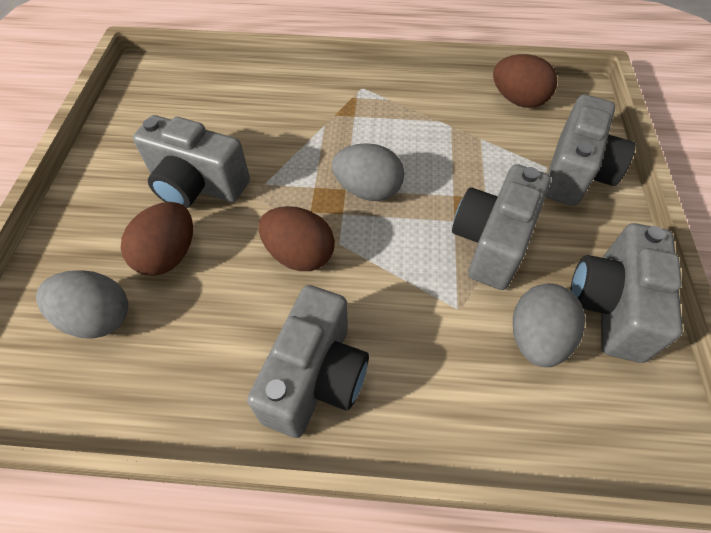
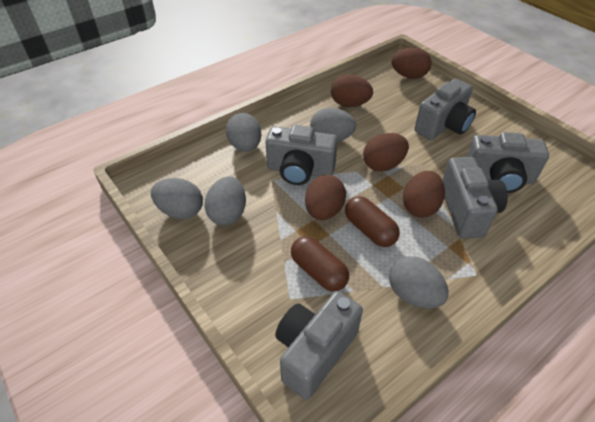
brown capsule: 0 -> 2
brown egg: 3 -> 5
grey egg: 3 -> 5

